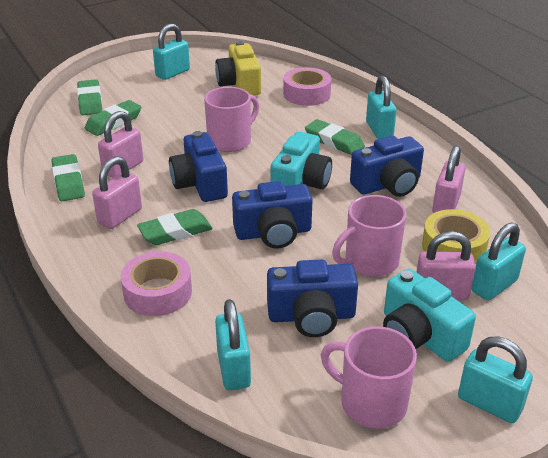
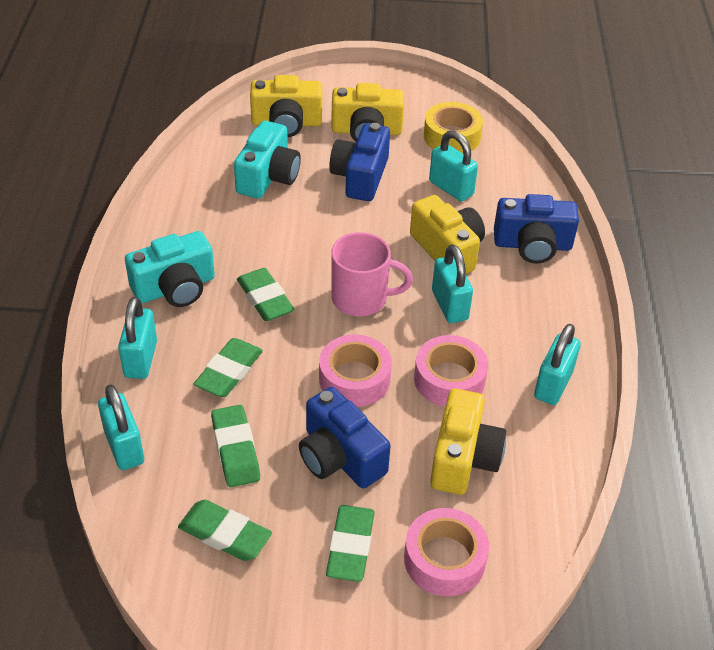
blue camera: 4 -> 3
pink mug: 3 -> 1
pink padlock: 4 -> 0
pink tape: 2 -> 3
yellow camera: 1 -> 4

